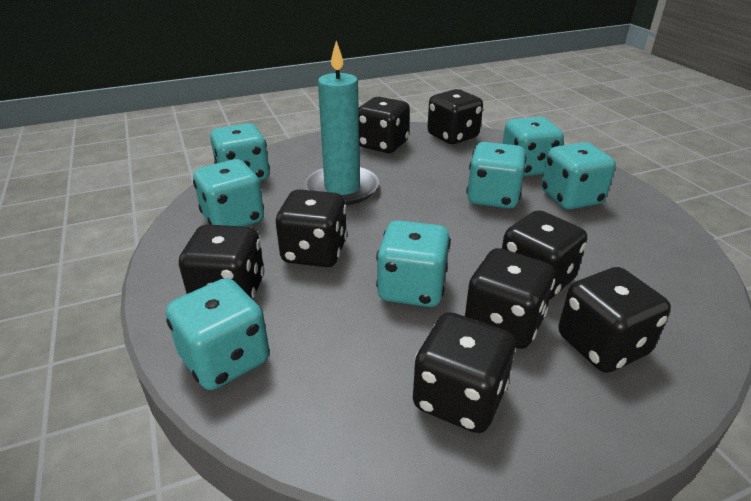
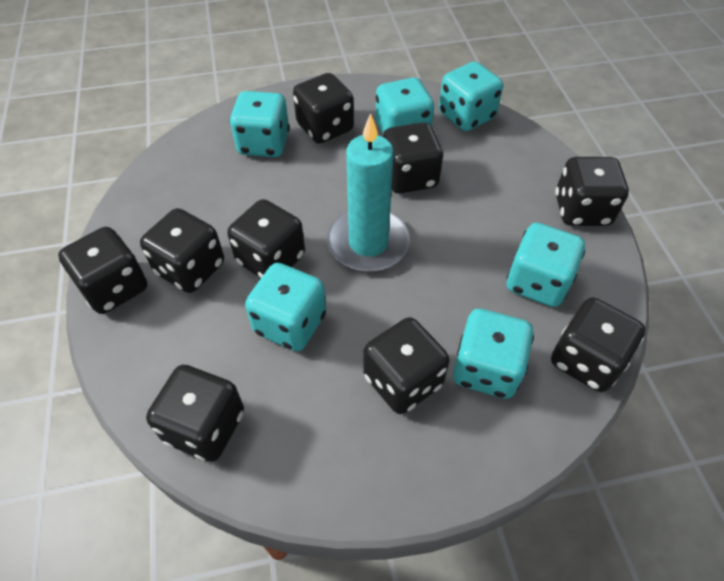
black dice: 8 -> 9
turquoise dice: 7 -> 6

